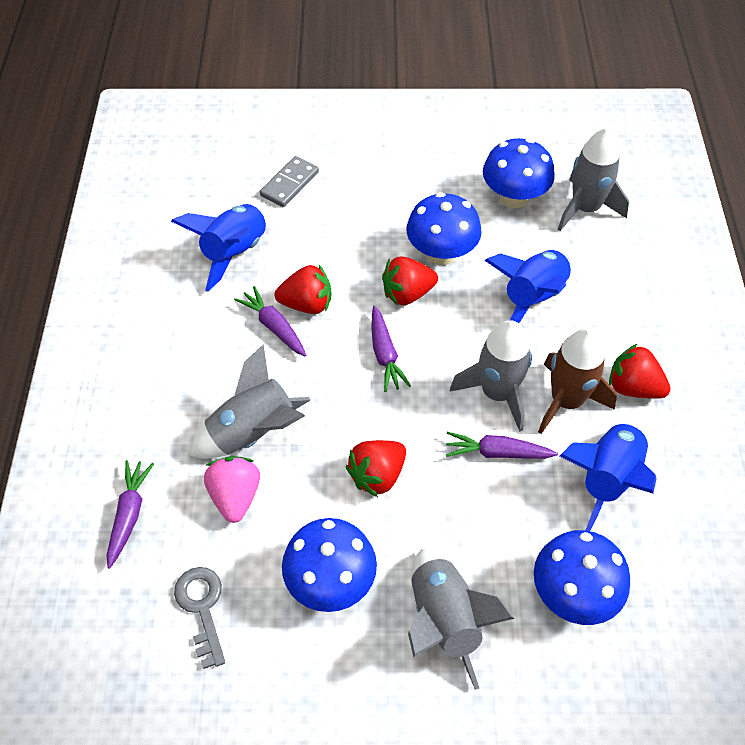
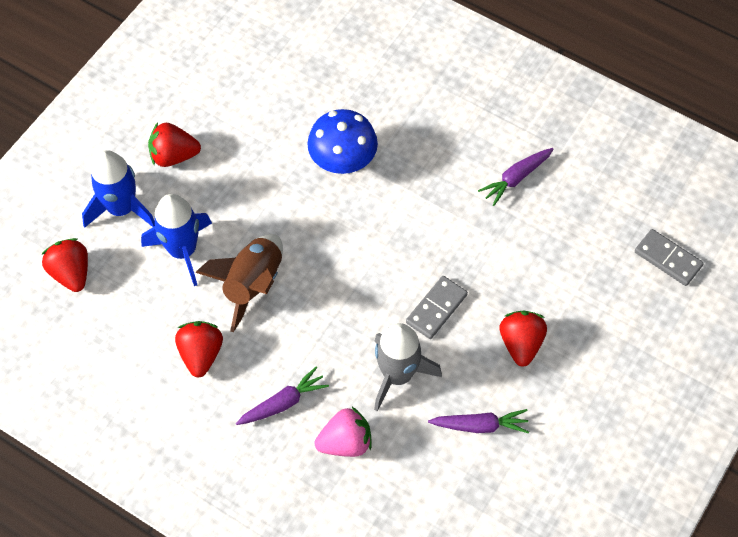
blue mushroom: 4 -> 1
blue rocket: 3 -> 2
grey domino: 1 -> 2
grey key: 1 -> 0
grey rocket: 4 -> 1
purple carrot: 4 -> 3

